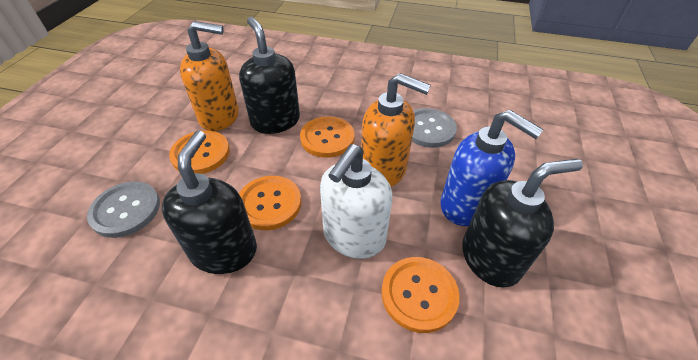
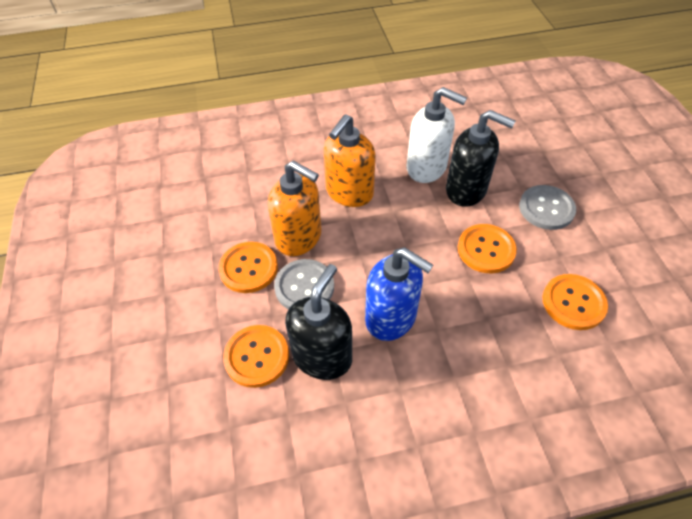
black soap dispenser: 3 -> 2

